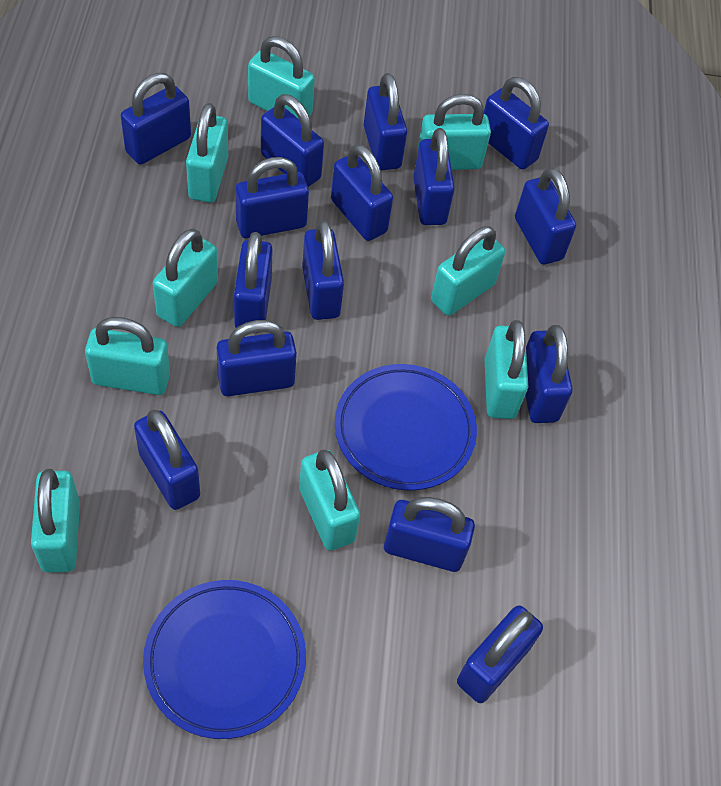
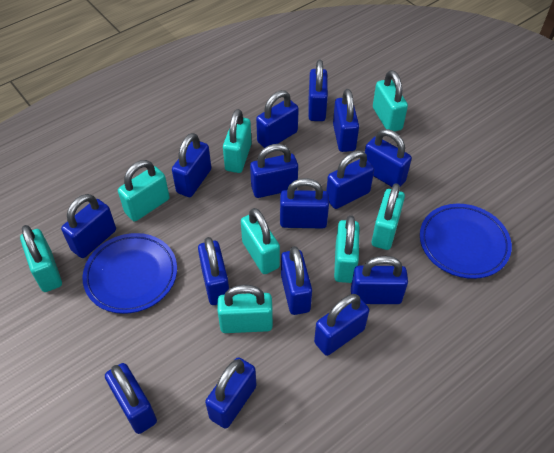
turquoise padlock: 9 -> 8

